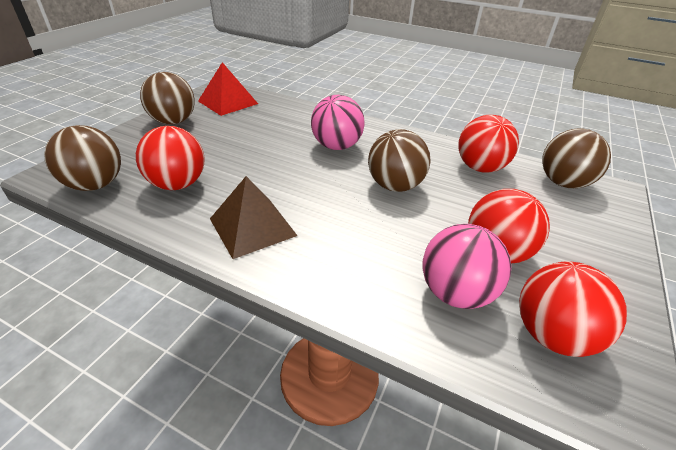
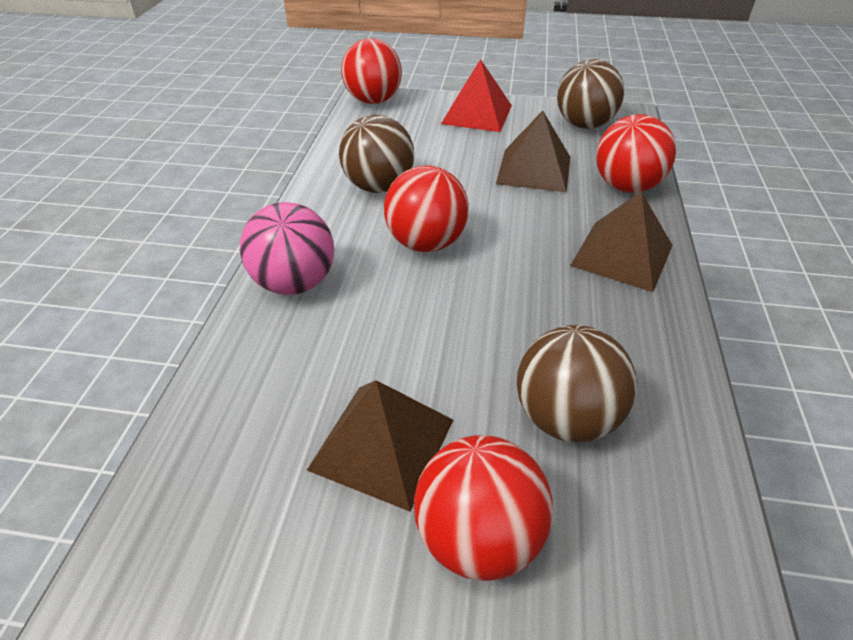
brown ball: 4 -> 3
brown pyramid: 1 -> 3
pink ball: 2 -> 1

